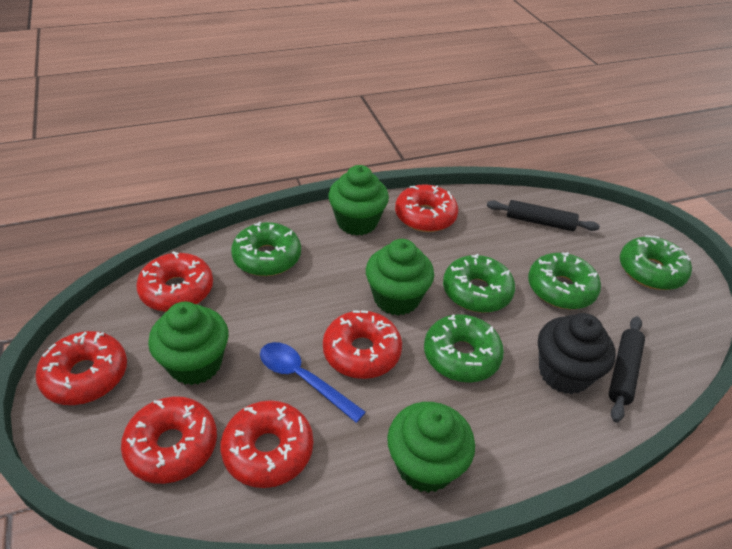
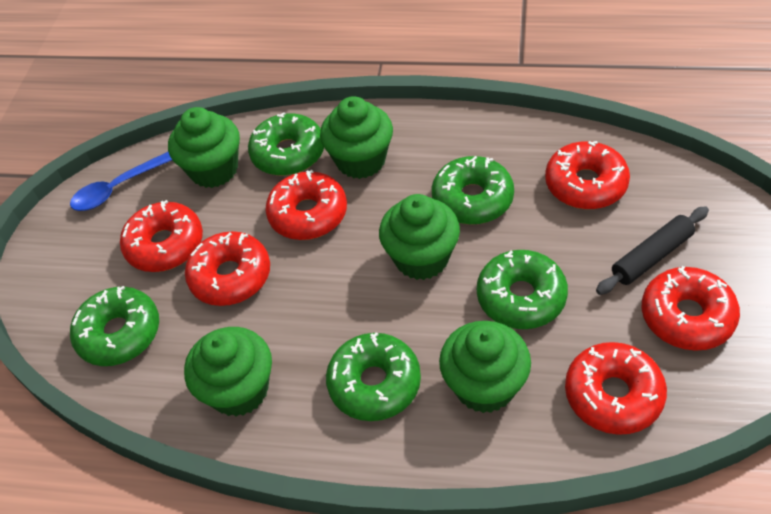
black cupcake: 1 -> 0
black rolling pin: 2 -> 1
green cupcake: 4 -> 5

